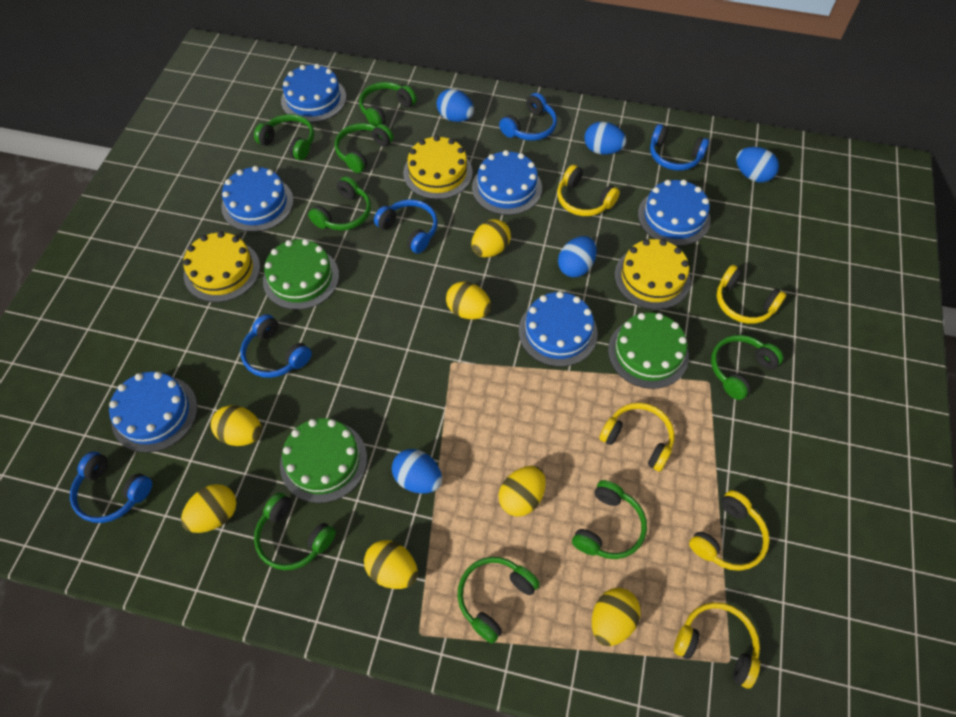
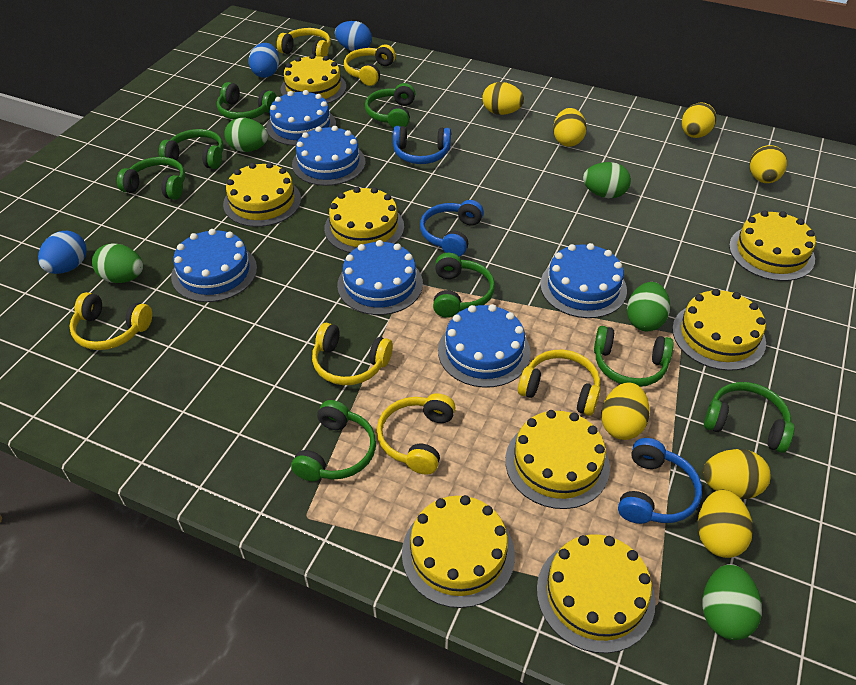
blue egg: 5 -> 3
blue headphones: 5 -> 3
green cake: 3 -> 0
green egg: 0 -> 5
yellow cake: 3 -> 8
yellow headphones: 5 -> 6

